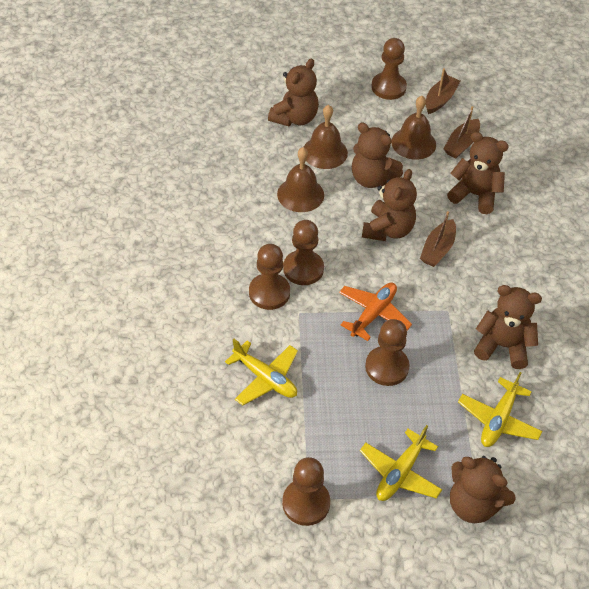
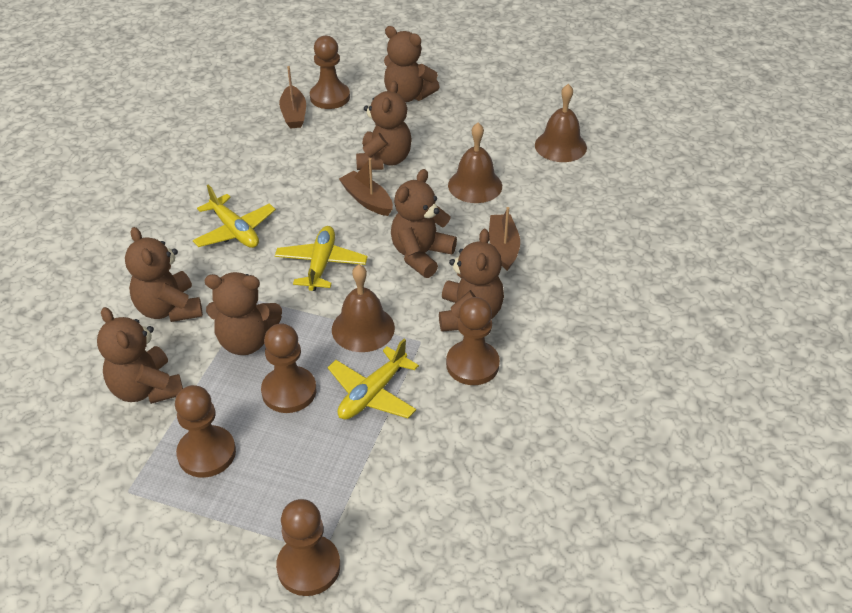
brown teddy bear: 6 -> 7
orange plane: 1 -> 0

